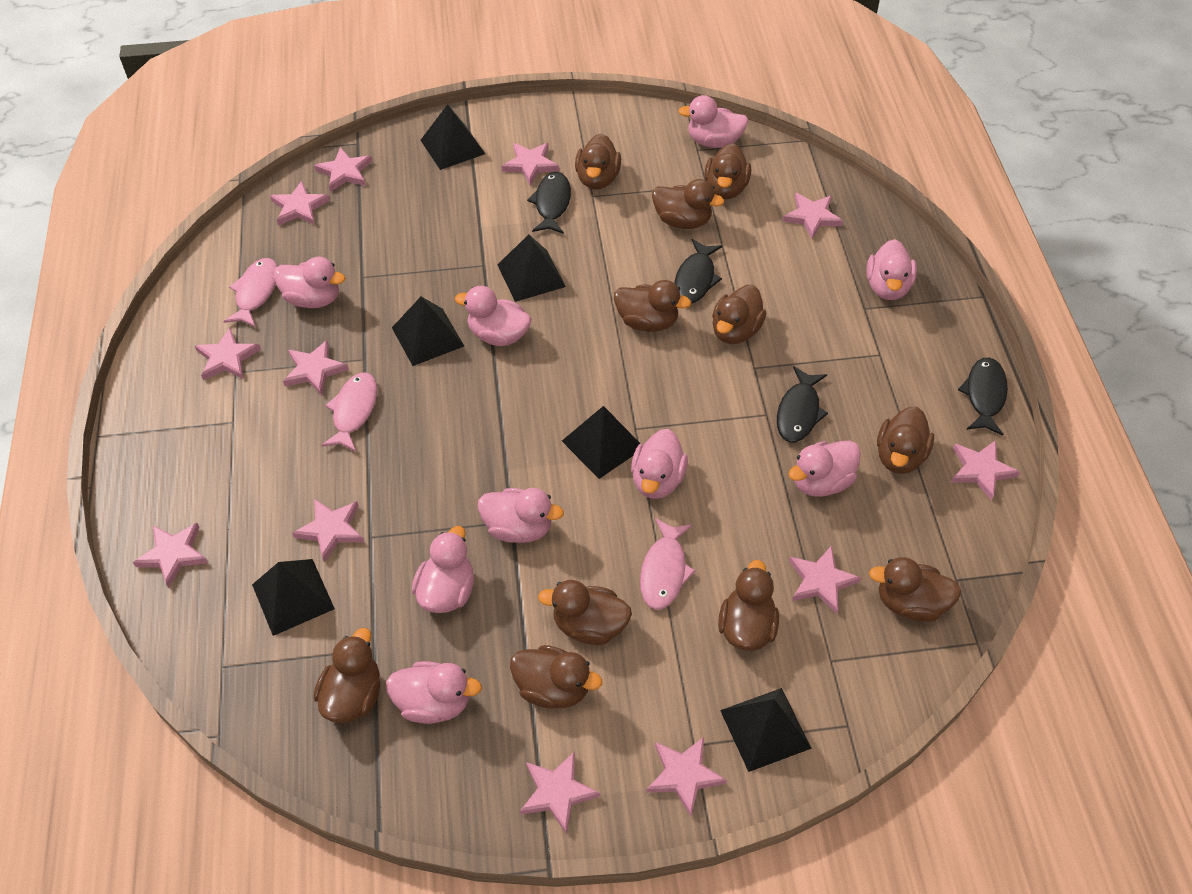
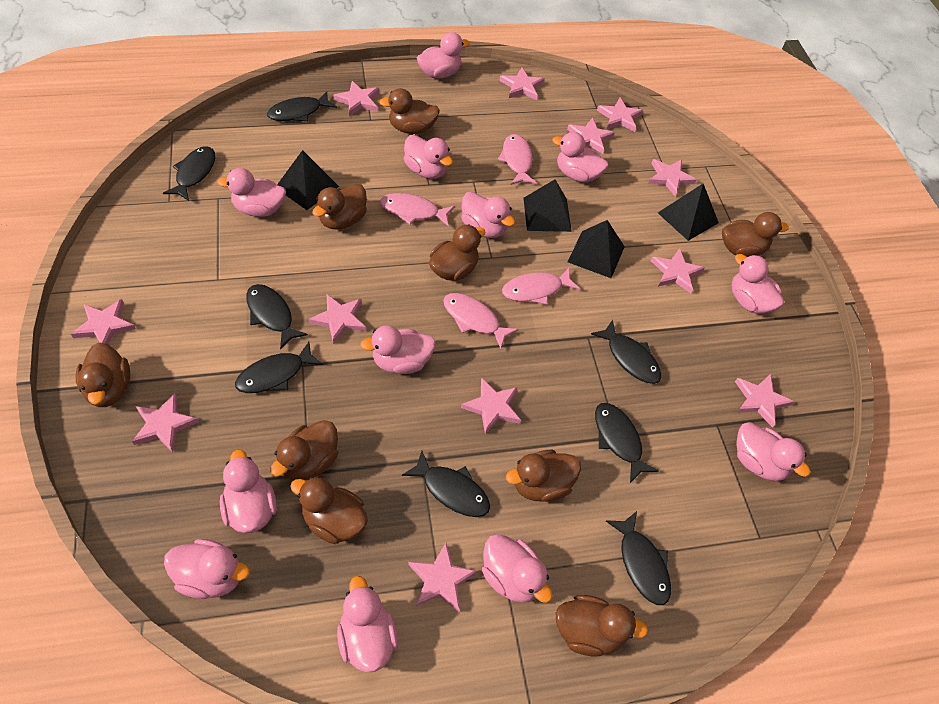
black fish: 4 -> 8
black pyramid: 6 -> 4
brown duck: 11 -> 9
pink duck: 9 -> 12
pink fish: 3 -> 4

